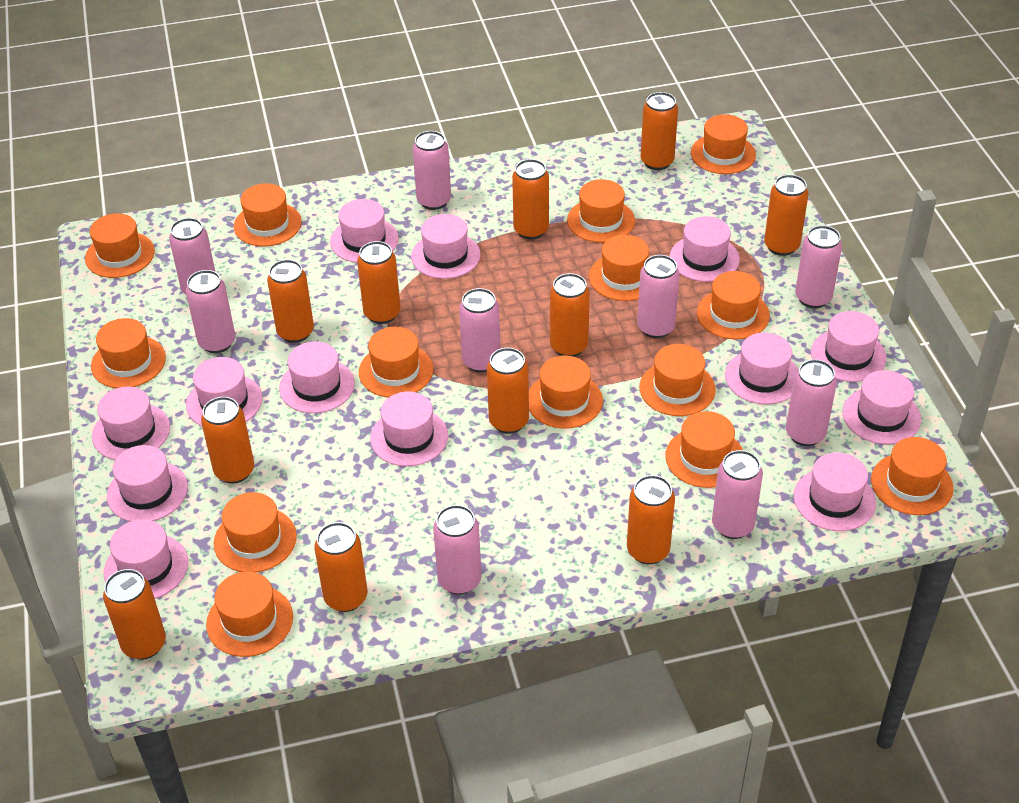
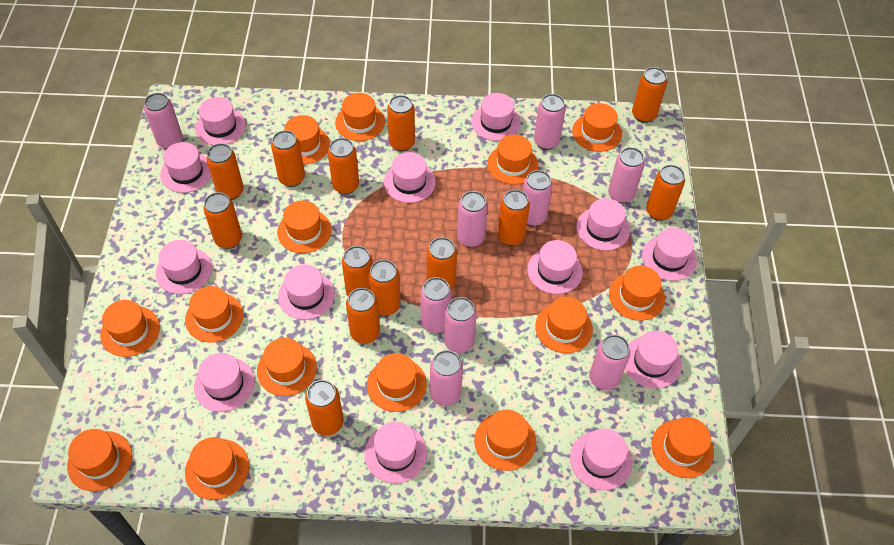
orange can: 11 -> 13
orange hat: 14 -> 15

